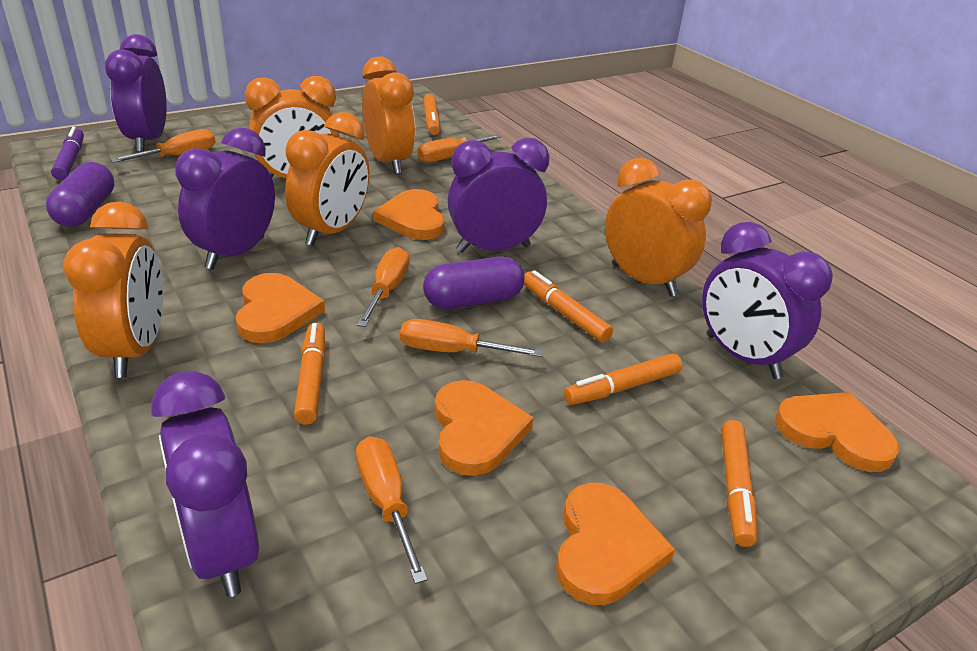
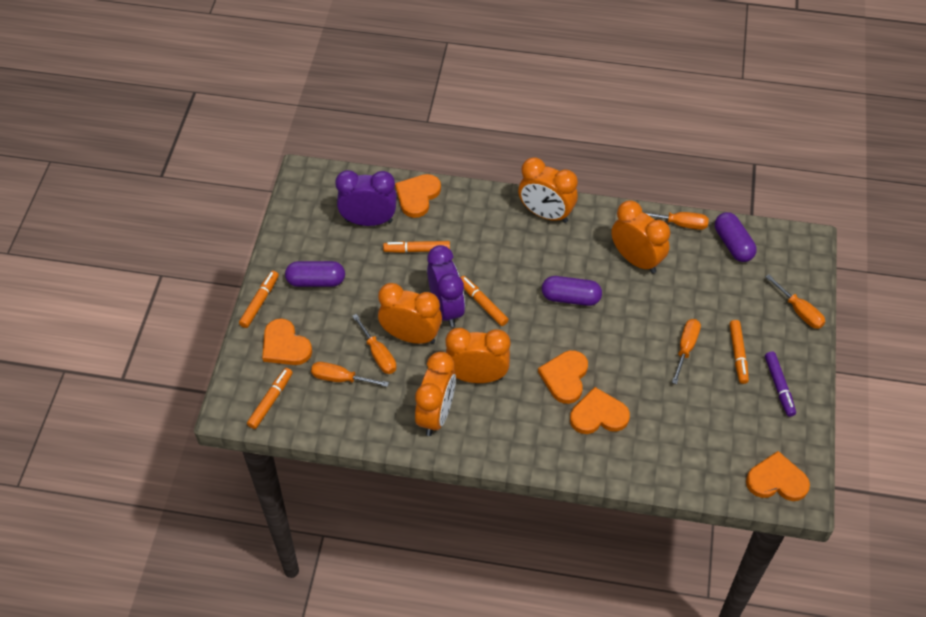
purple capsule: 2 -> 3
purple clock: 5 -> 2

